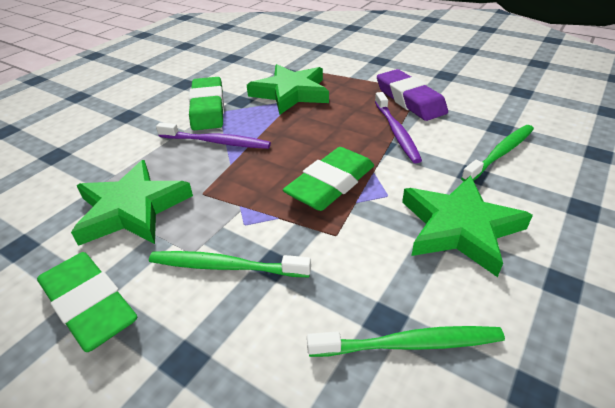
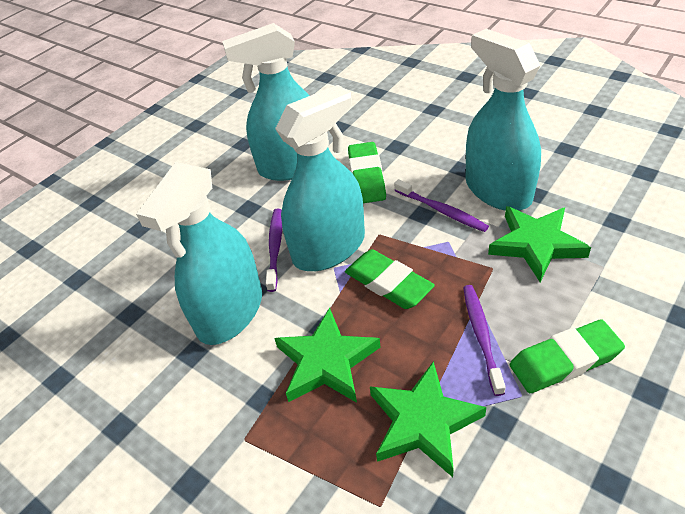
green toothbrush: 3 -> 0
purple eraser: 1 -> 0
purple toothbrush: 2 -> 3
turquoise spray bottle: 0 -> 4

